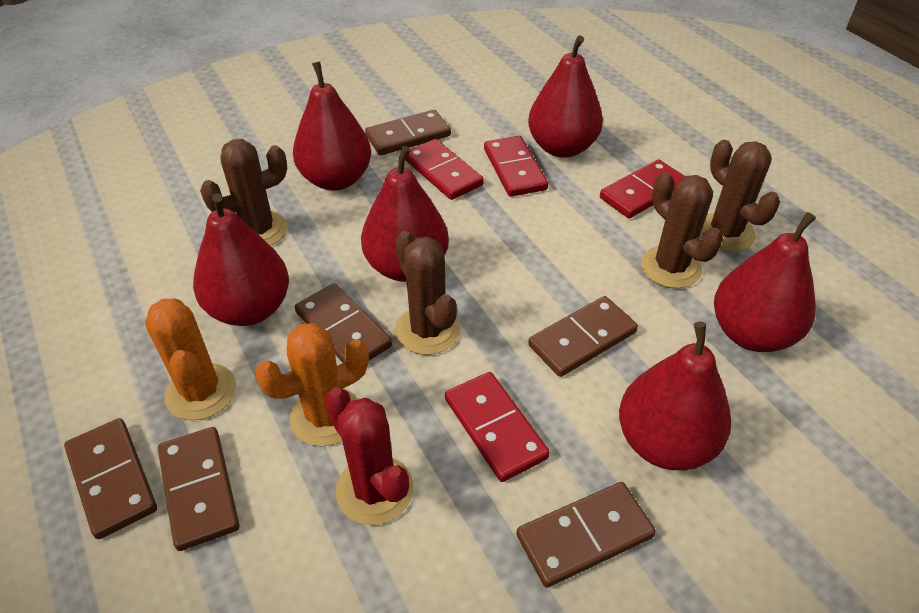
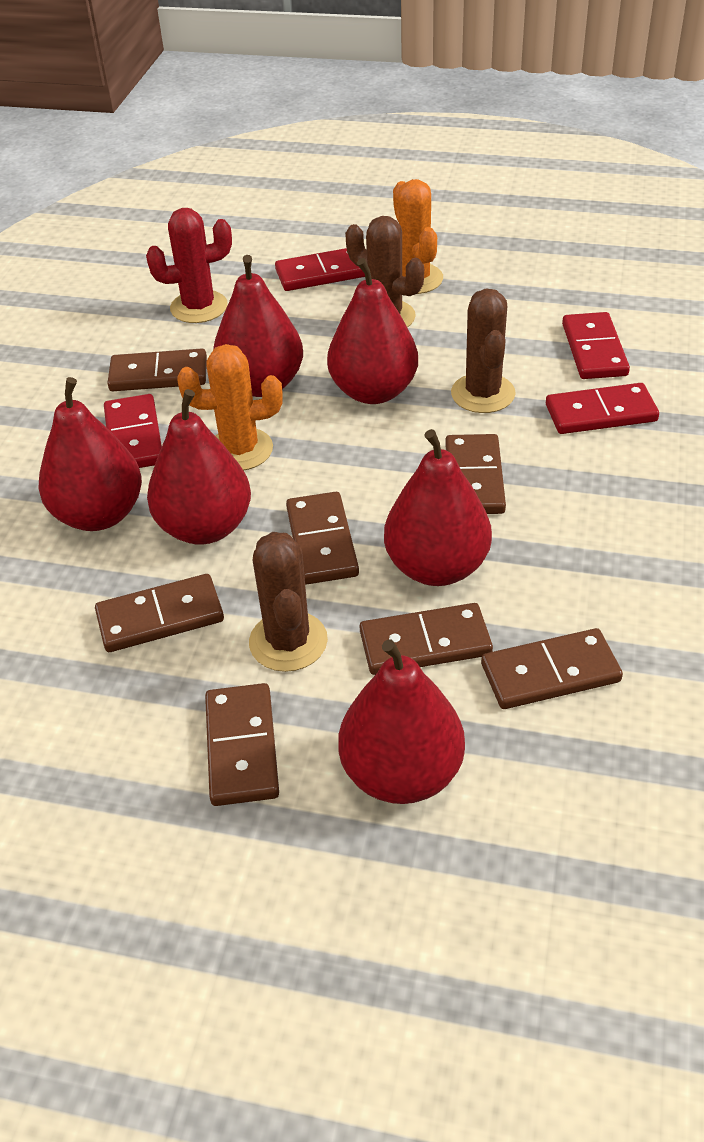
brown cactus: 4 -> 3
brown domino: 6 -> 7

